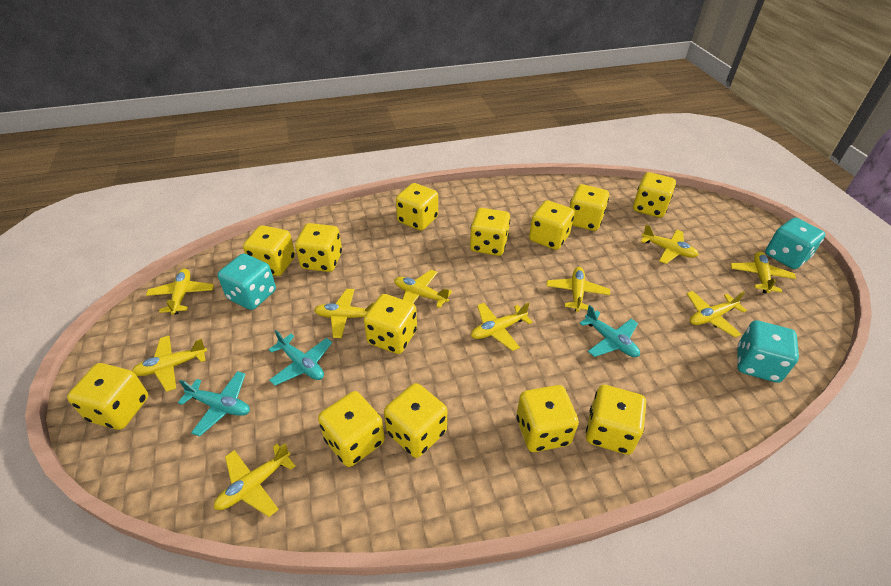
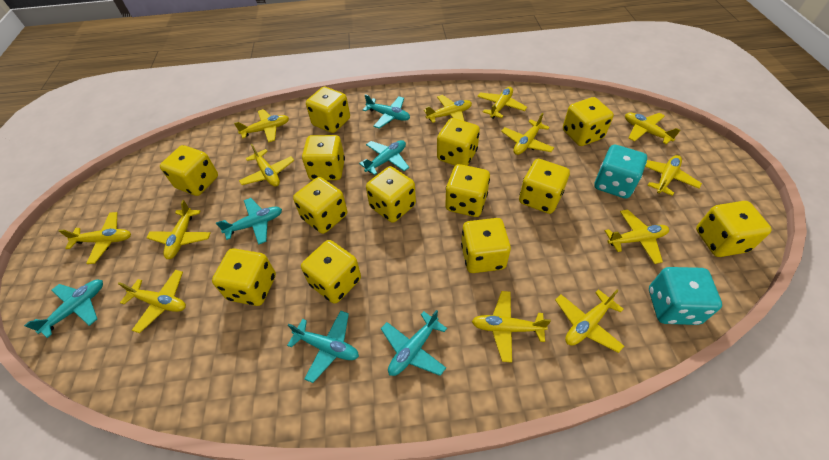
turquoise dice: 3 -> 2
turquoise plane: 3 -> 6
yellow plane: 10 -> 13

